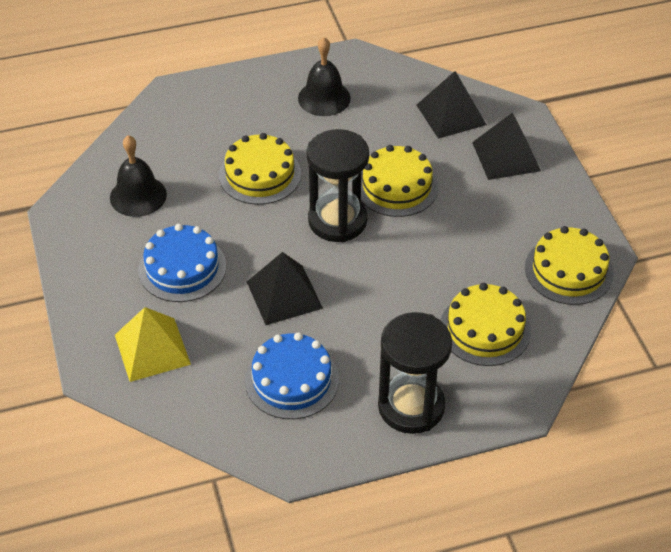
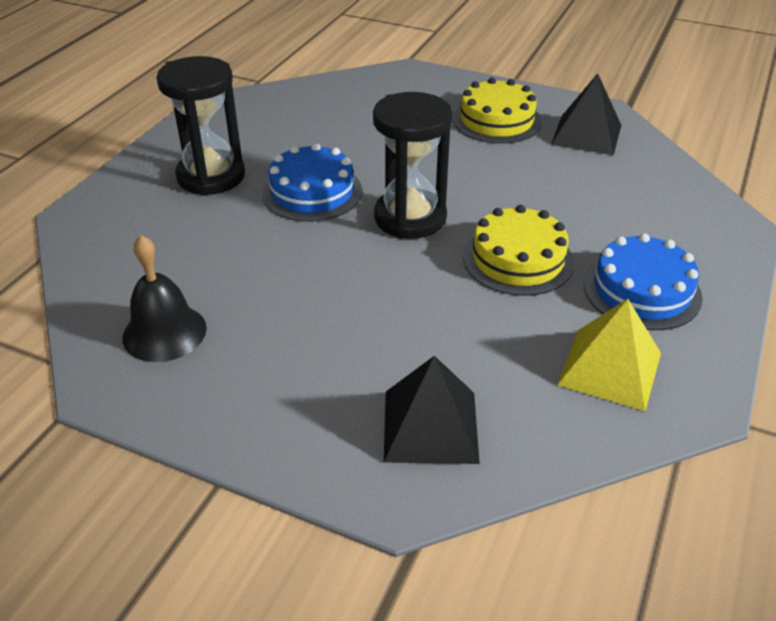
black bell: 2 -> 1
black pyramid: 3 -> 2
yellow cake: 4 -> 2

